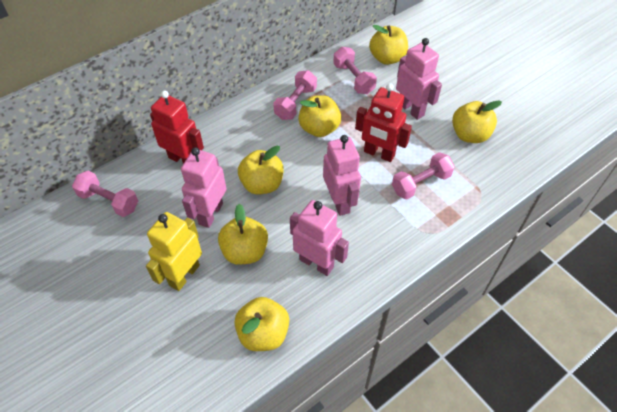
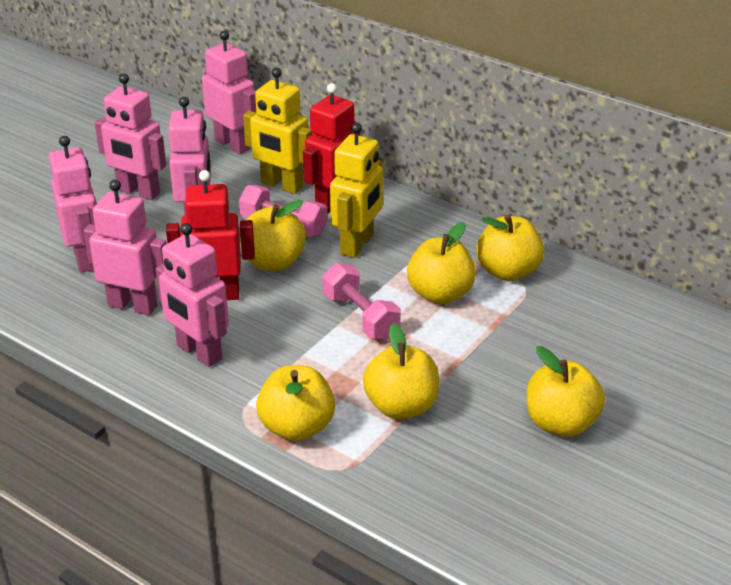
pink dumbbell: 4 -> 2
pink robot: 4 -> 6
yellow robot: 1 -> 2

